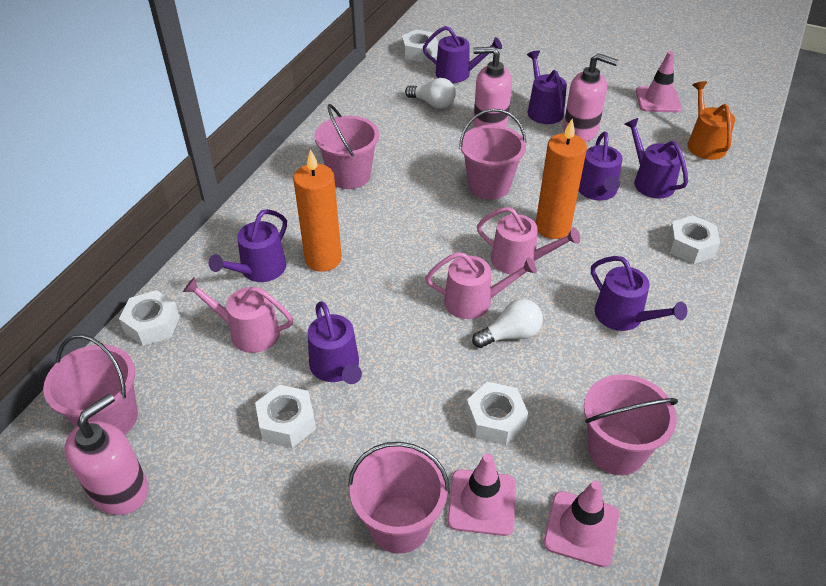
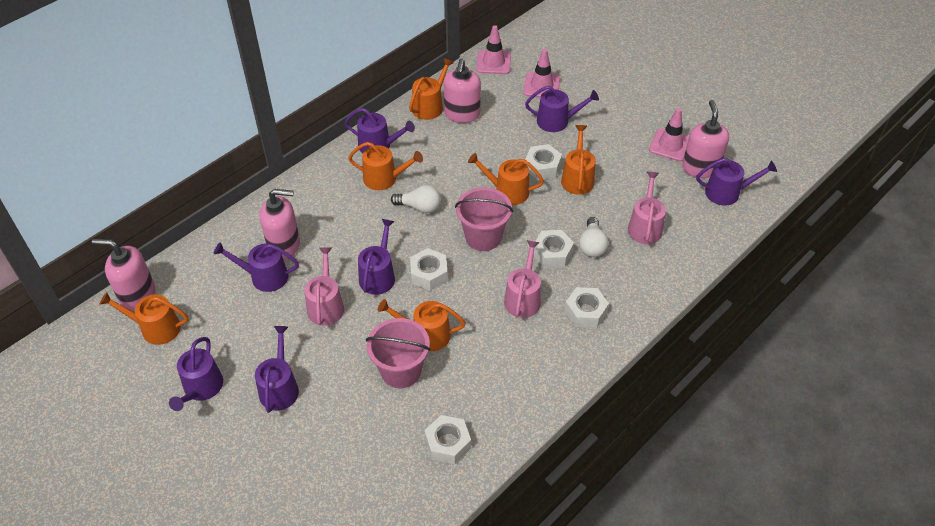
orange candle: 2 -> 0
orange watering can: 1 -> 6
pink bucket: 5 -> 2
pink soap dispenser: 3 -> 4

